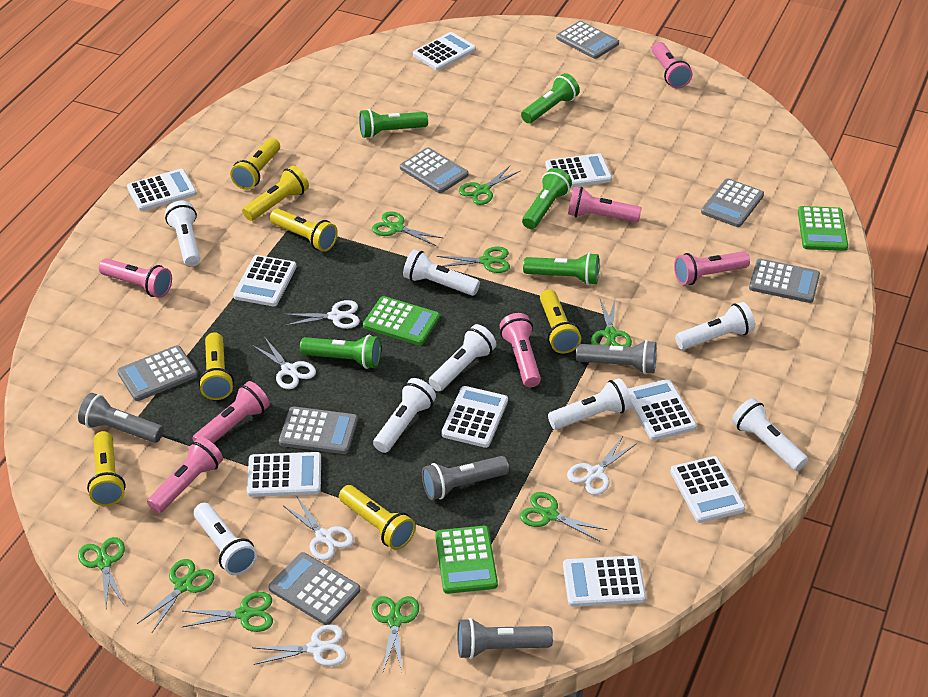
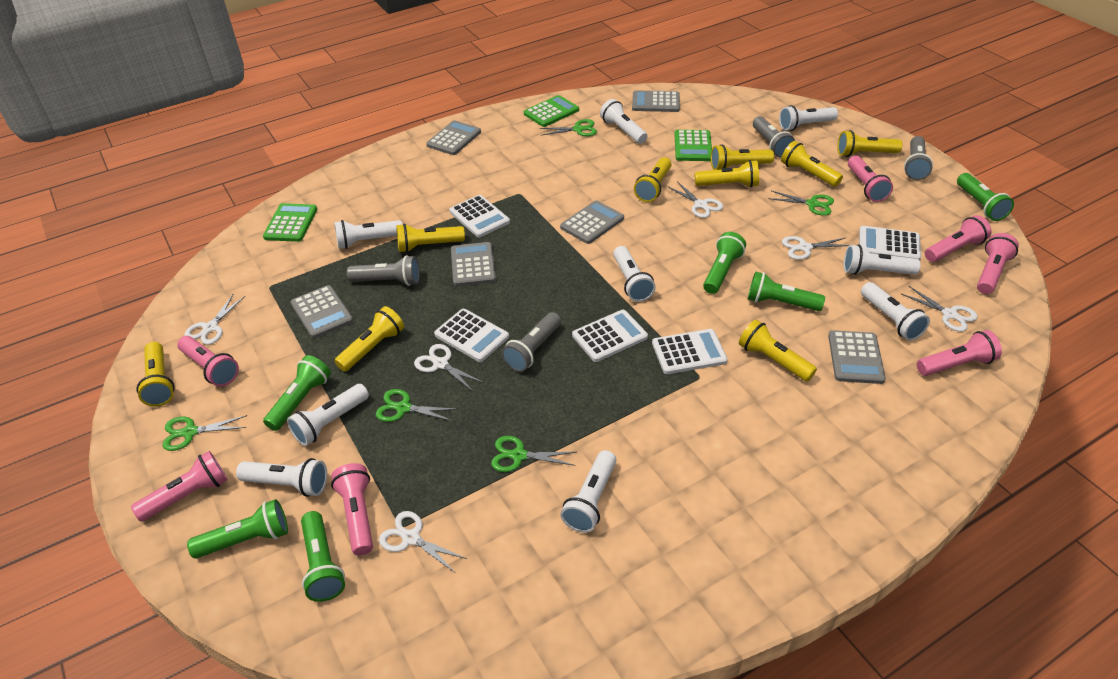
green flashlight: 5 -> 6
green scissors: 9 -> 5
grey calculator: 7 -> 6
white calculator: 9 -> 5
white flashlight: 8 -> 9
white scissors: 5 -> 6
yellow flashlight: 7 -> 9

